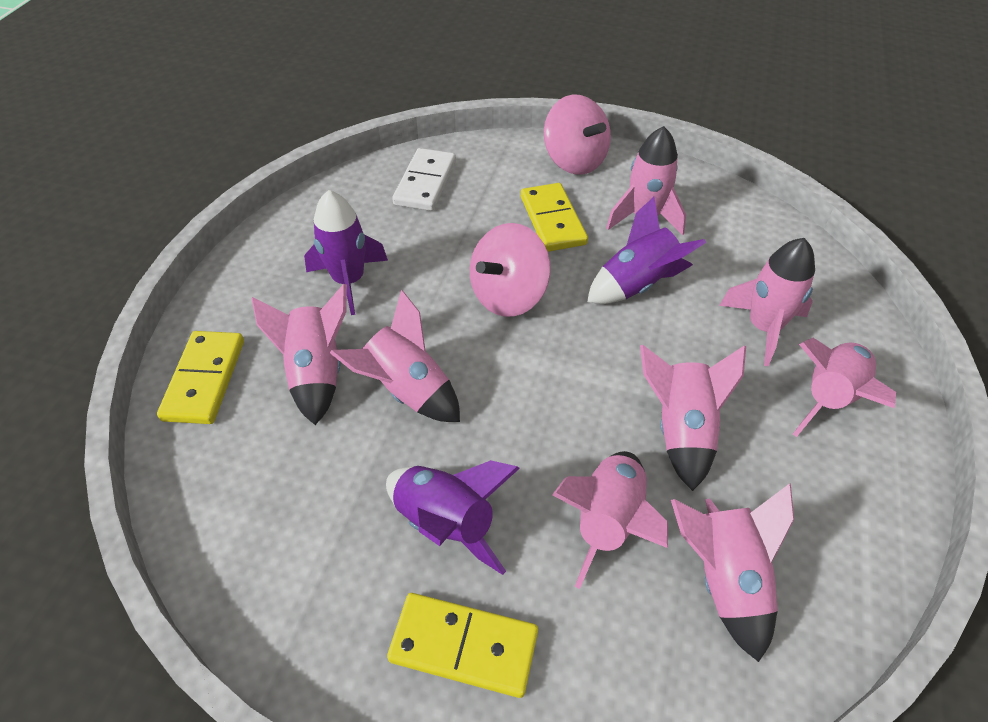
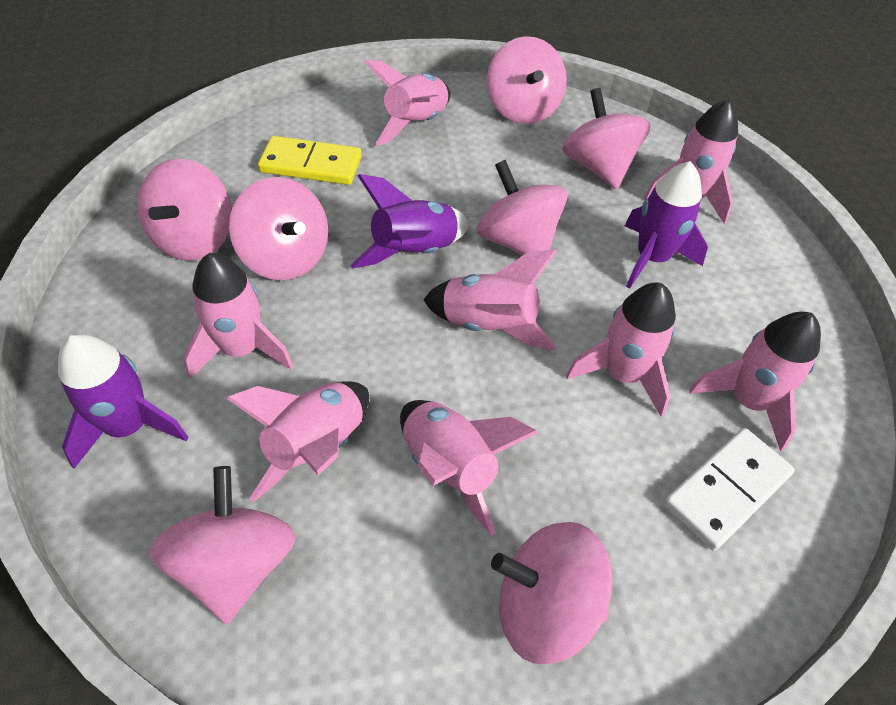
pink spinning top: 2 -> 7
yellow domino: 3 -> 1

